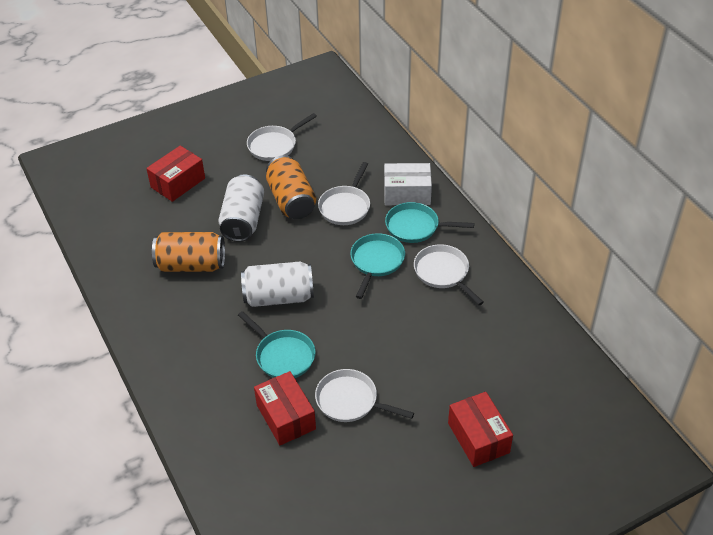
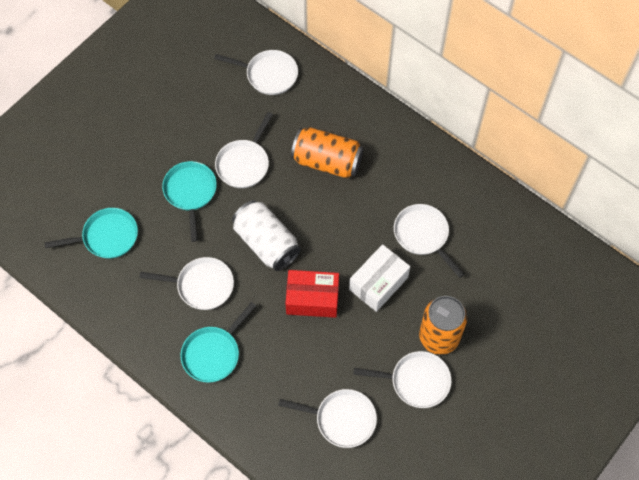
red box: 3 -> 1
white can: 2 -> 1
white pan: 4 -> 6

